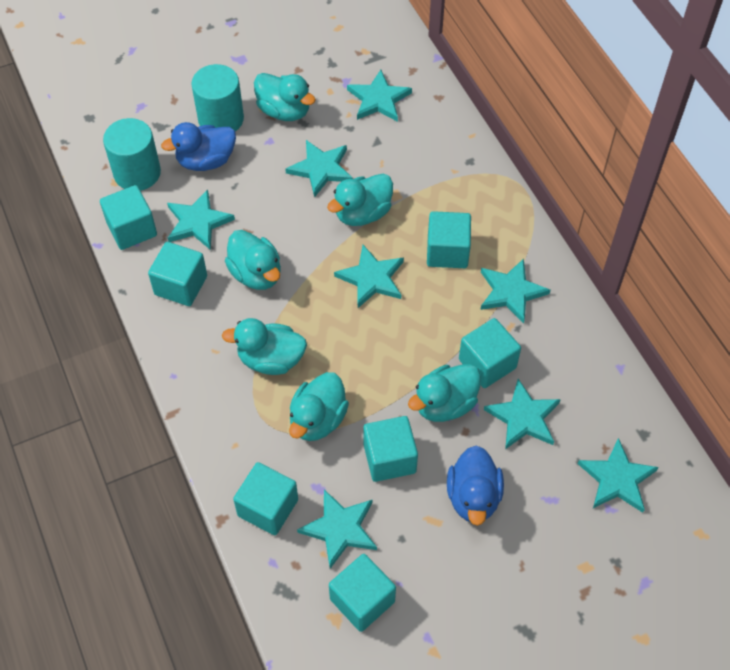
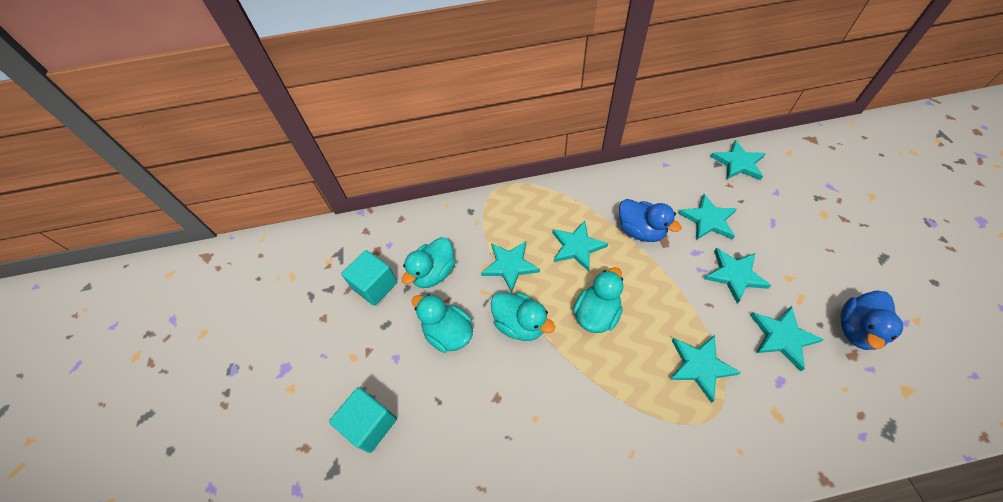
turquoise cube: 7 -> 2
turquoise cylinder: 2 -> 0
turquoise duck: 6 -> 4
turquoise star: 8 -> 7

